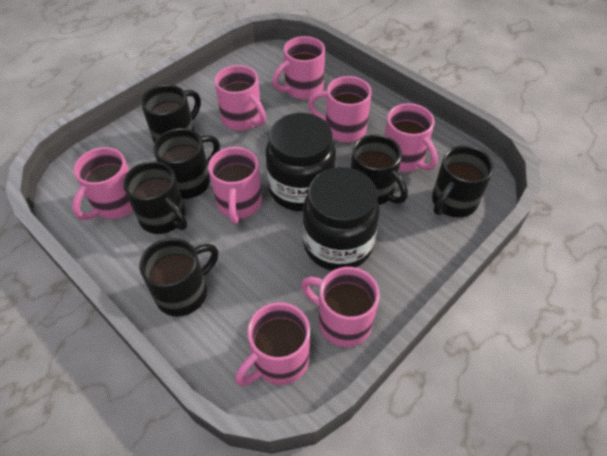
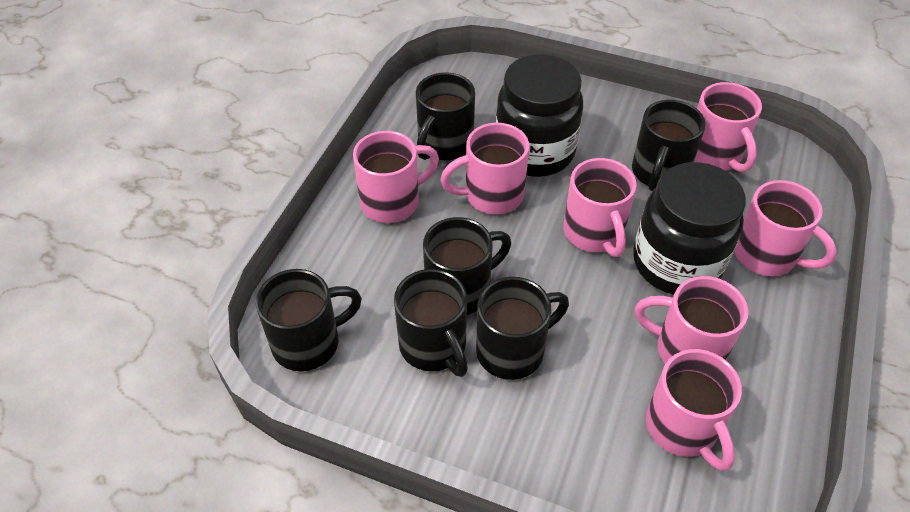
pink mug: 8 -> 7

